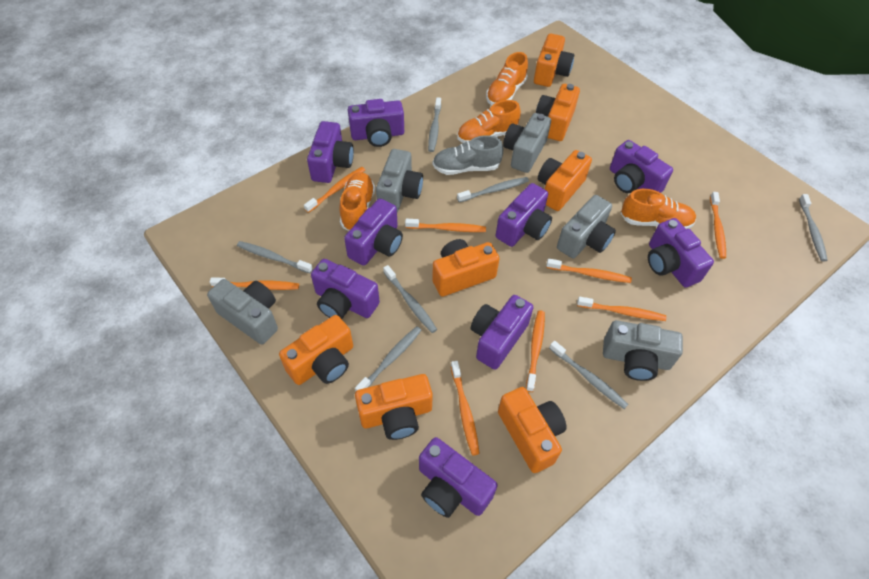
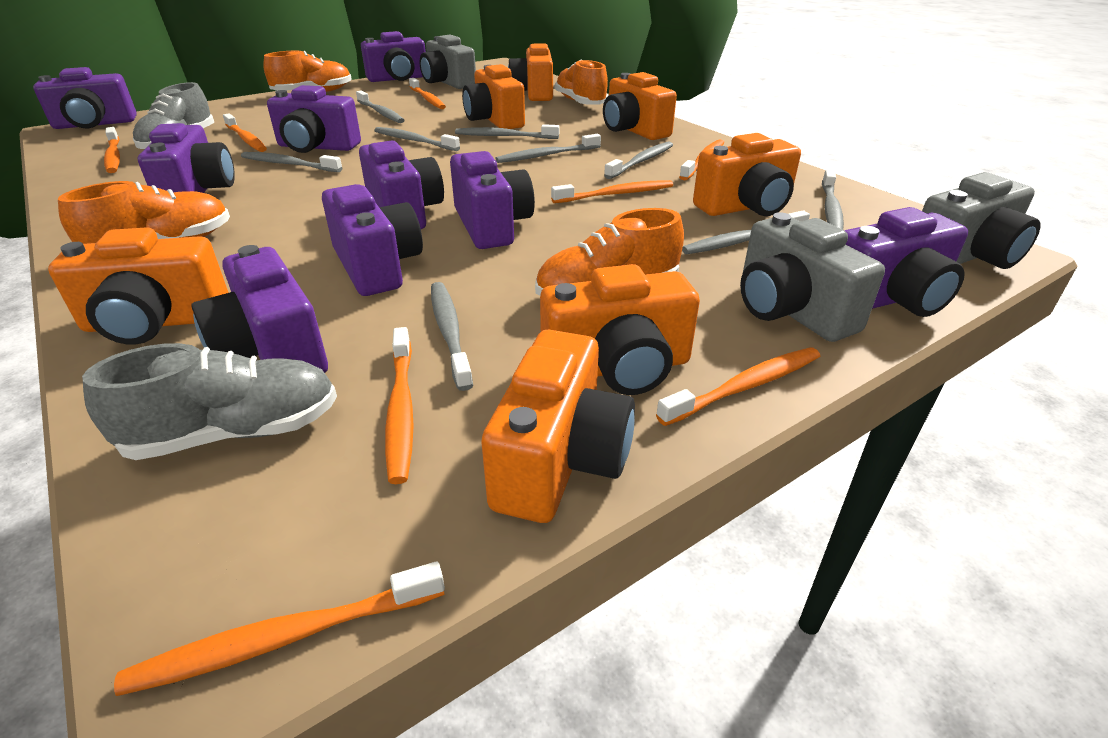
grey camera: 5 -> 3
grey shoe: 1 -> 2
grey toothbrush: 7 -> 9

